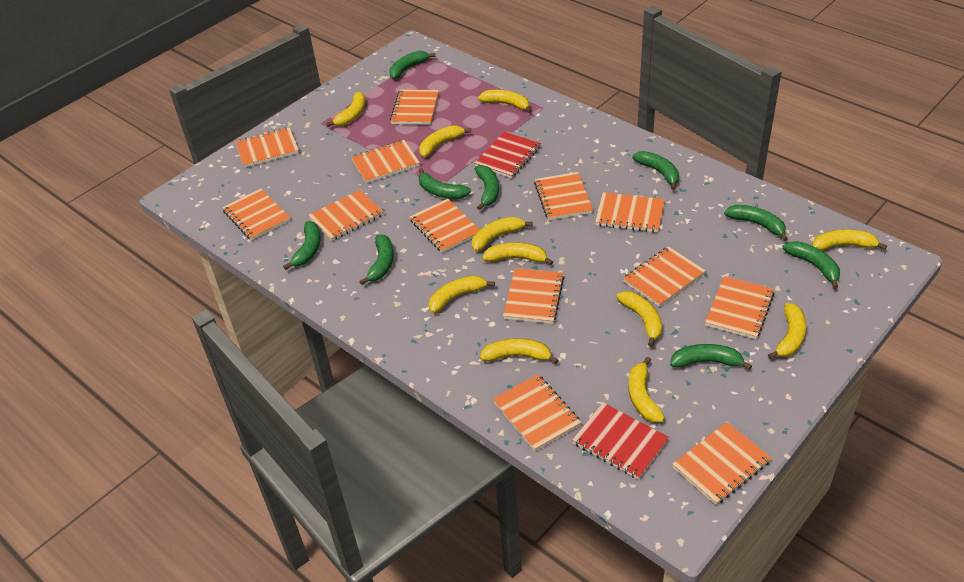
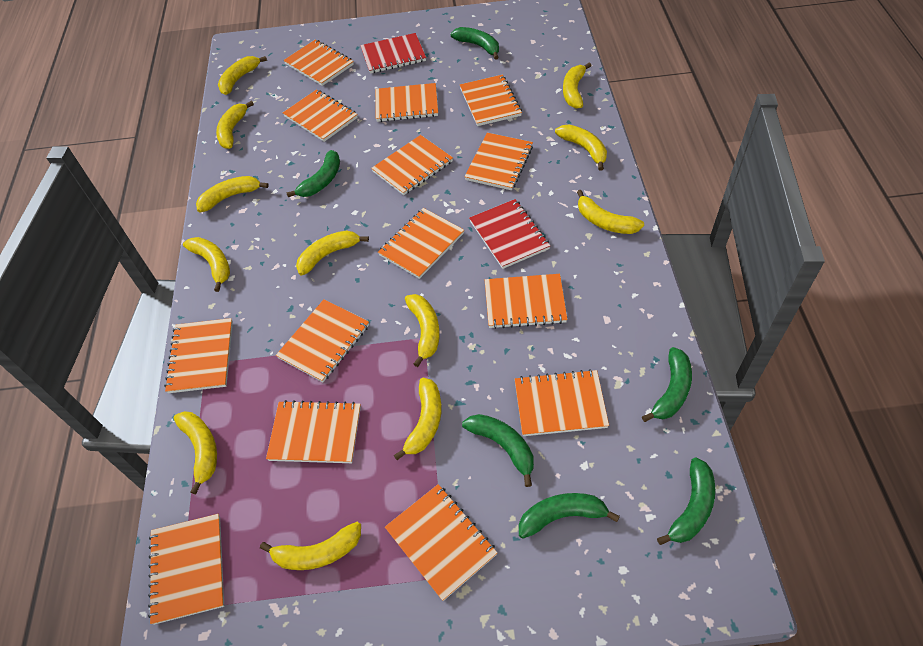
green banana: 9 -> 6
orange notebook: 13 -> 14
yellow banana: 11 -> 12

